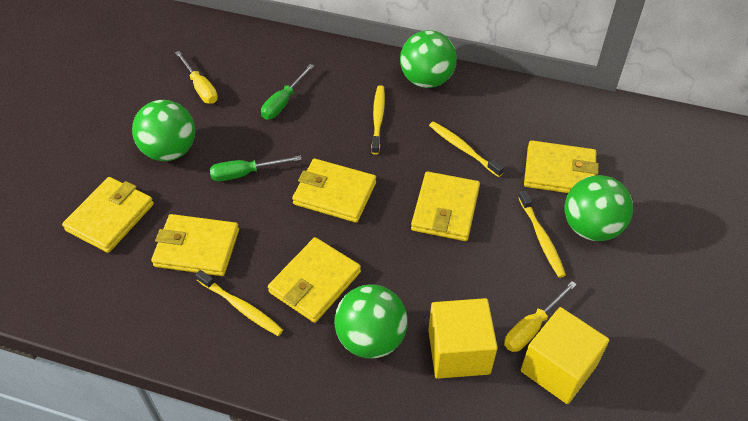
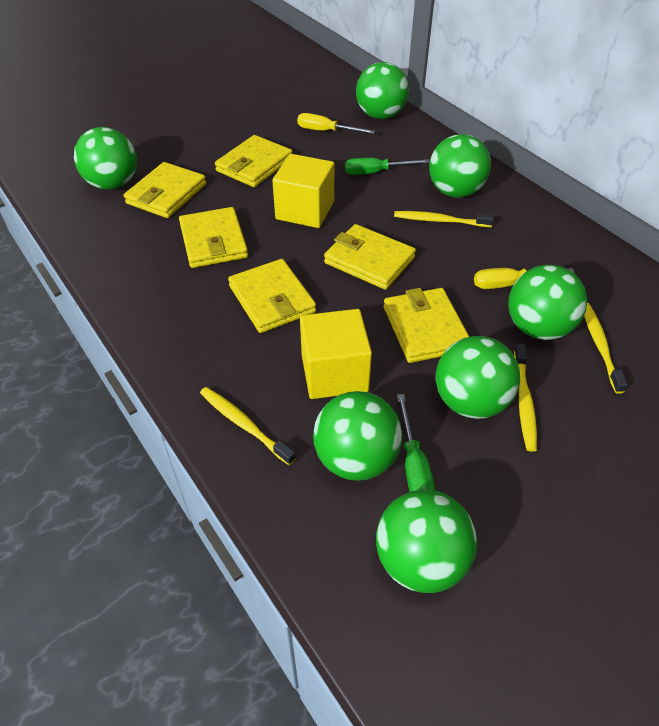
green ball: 4 -> 7

